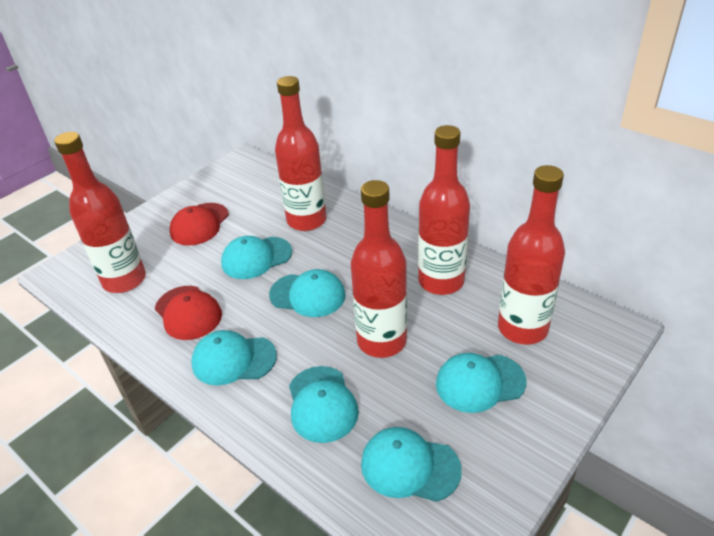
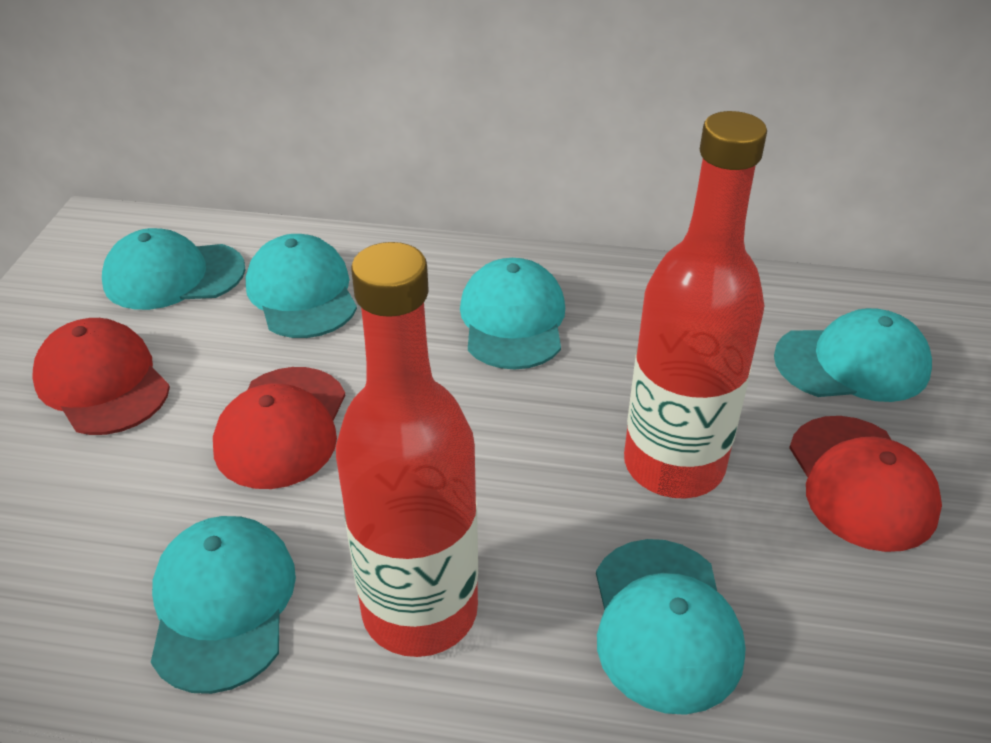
red bottle: 5 -> 2
red cap: 2 -> 3

